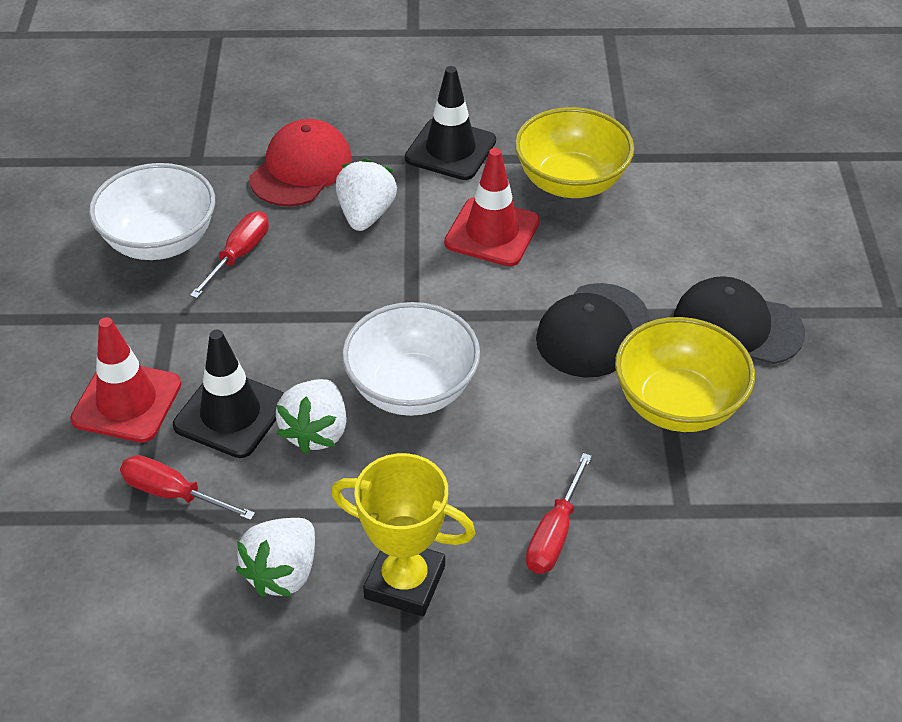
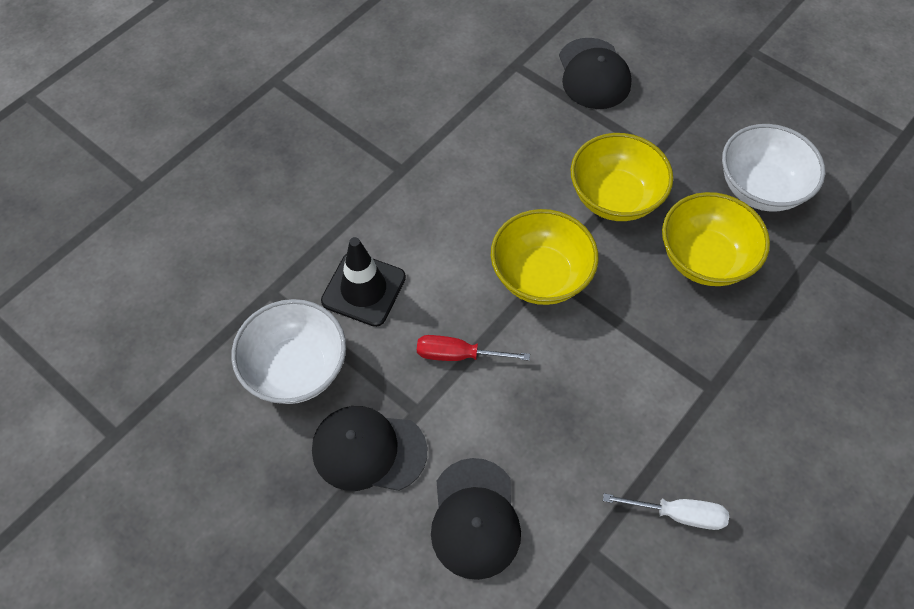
black cap: 2 -> 3
black traffic cone: 2 -> 1
red cap: 1 -> 0
red screwdriver: 3 -> 1
red traffic cone: 2 -> 0
white screwdriver: 0 -> 1
white strawberry: 3 -> 0
yellow bowl: 2 -> 3
yellow trophy: 1 -> 0

